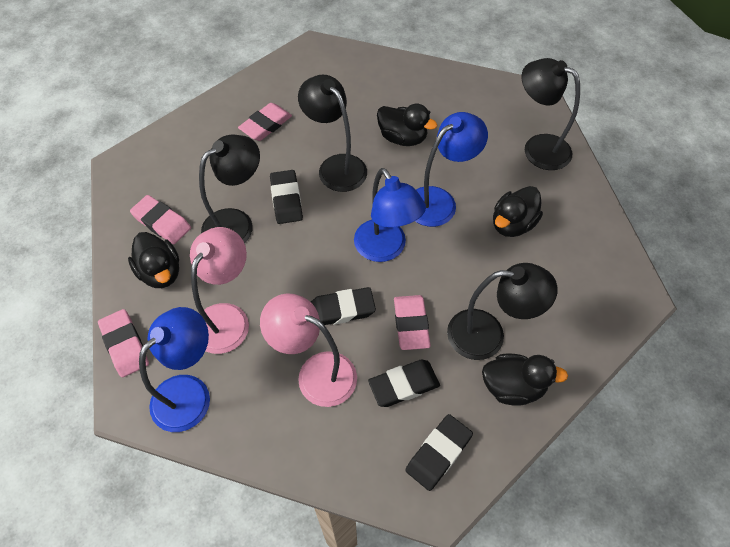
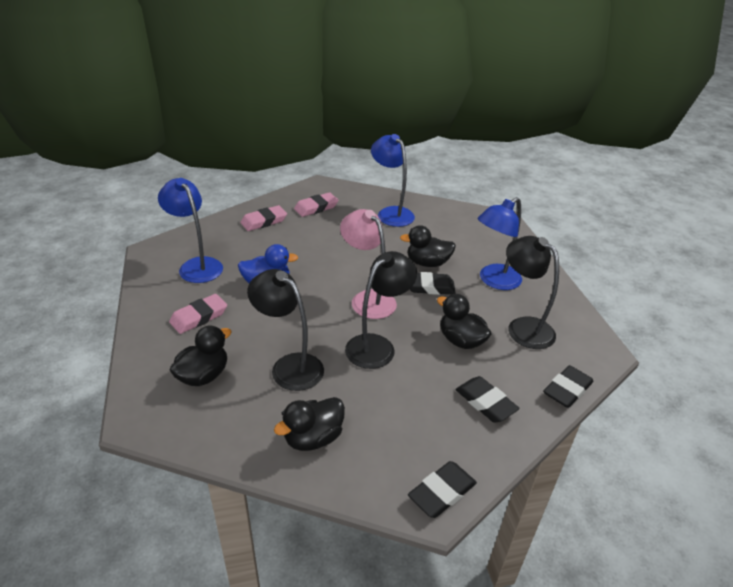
black lamp: 4 -> 3
blue duck: 0 -> 1
pink eraser: 4 -> 3
pink lamp: 2 -> 1

